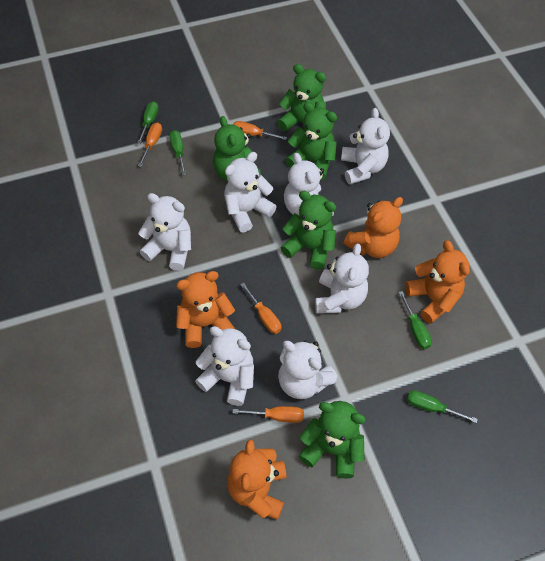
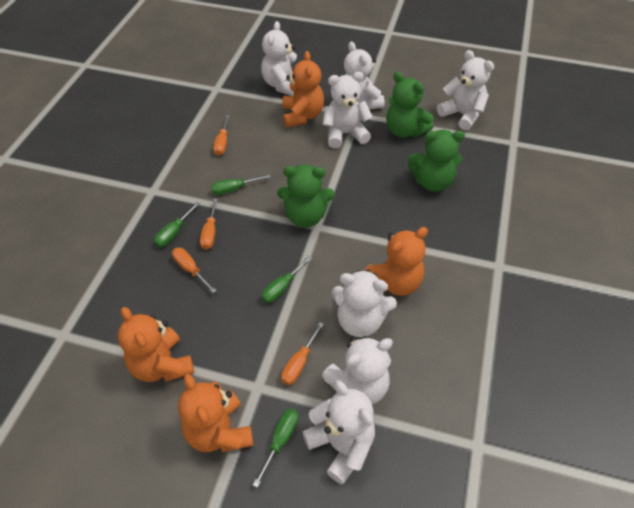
green teddy bear: 5 -> 3

